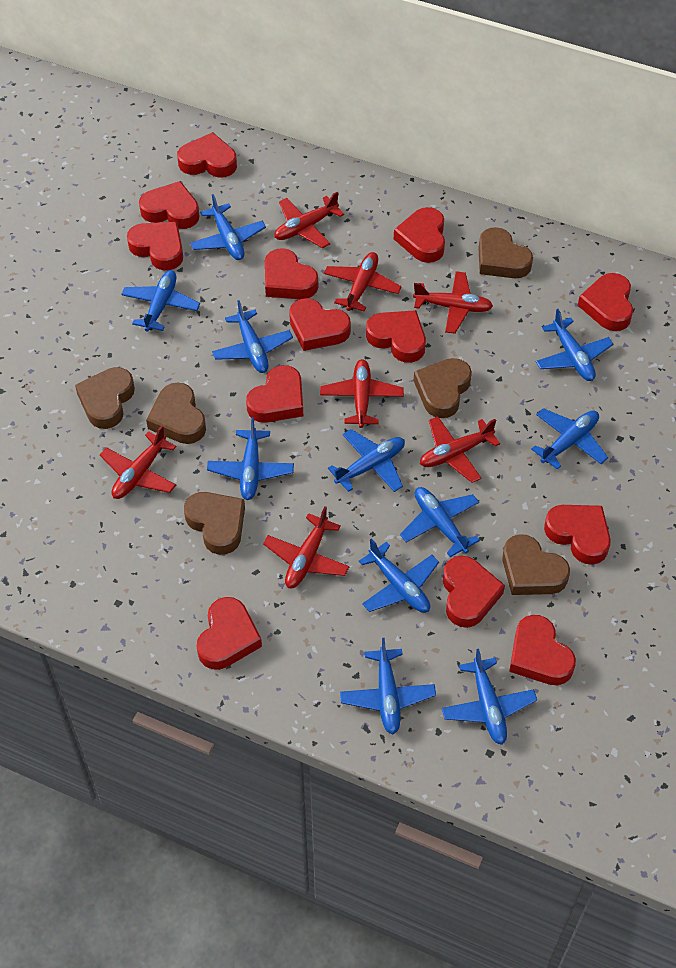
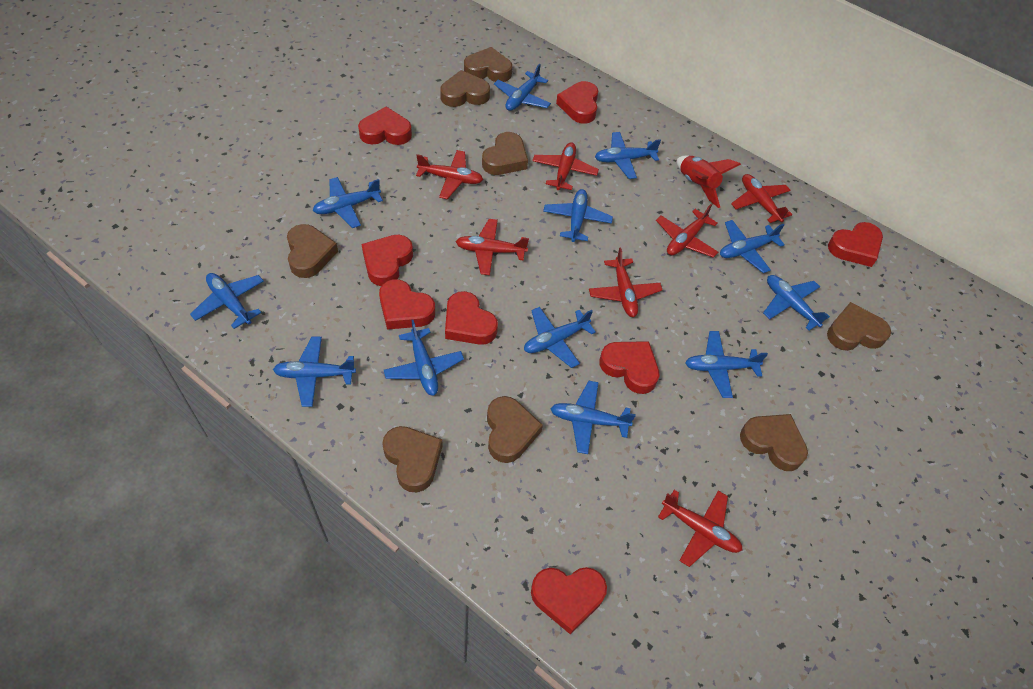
blue plane: 11 -> 12
brown heart: 6 -> 8
red heart: 13 -> 8
red rocket: 0 -> 1

